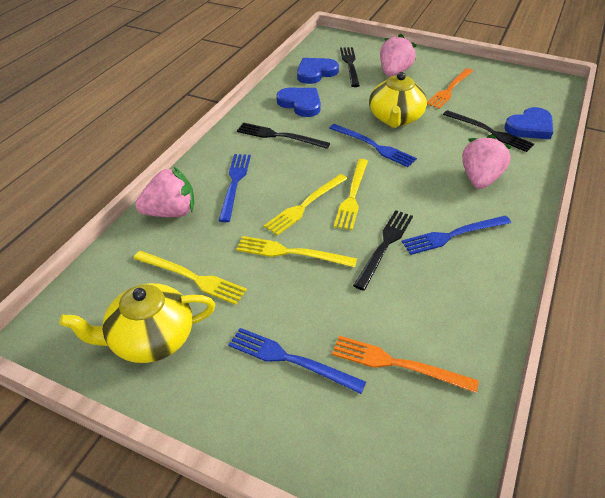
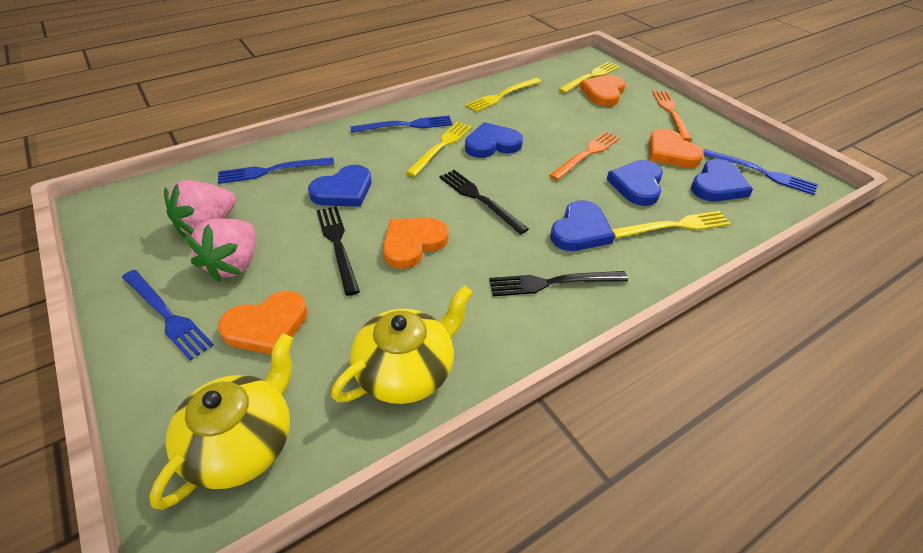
black fork: 4 -> 3
blue heart: 3 -> 5
orange heart: 0 -> 4
pink strawberry: 3 -> 2

